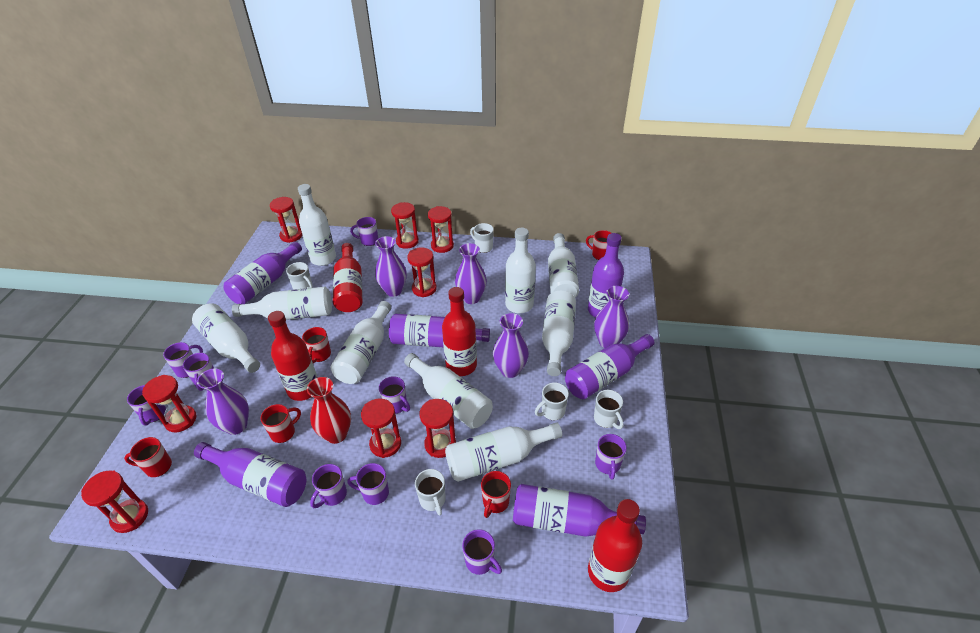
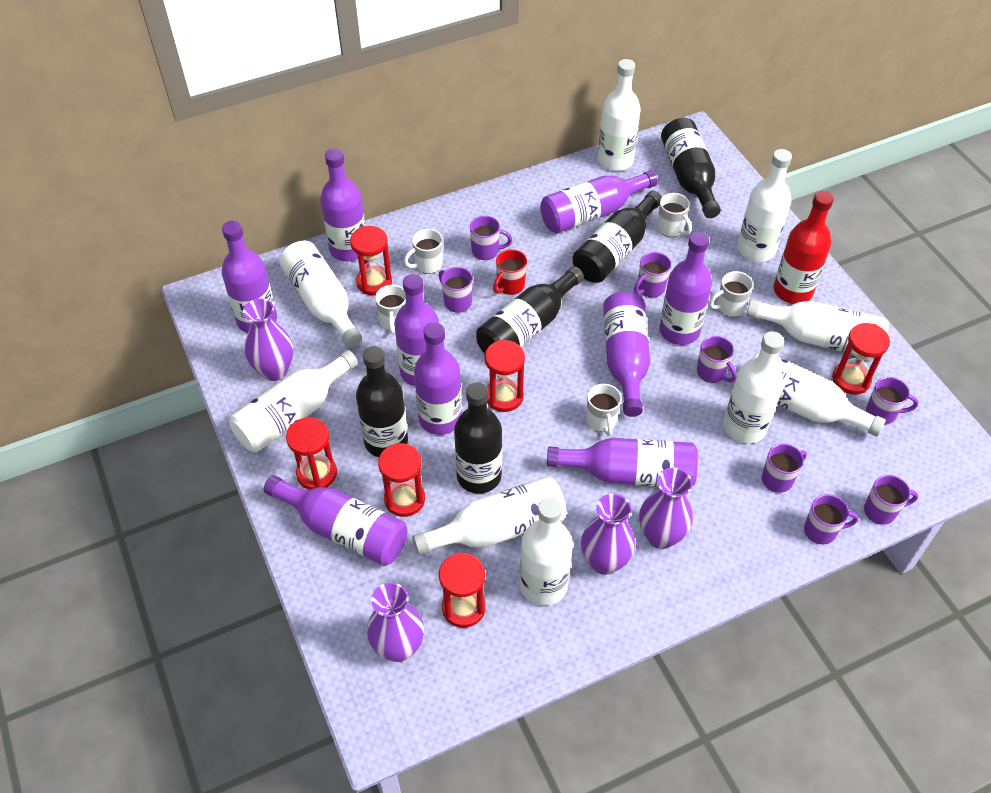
black bottle: 0 -> 5
purple bottle: 6 -> 9
purple mug: 9 -> 8
purple vase: 5 -> 4
red bottle: 4 -> 1
red hourglass: 8 -> 6
red mug: 5 -> 1
red vase: 1 -> 0

